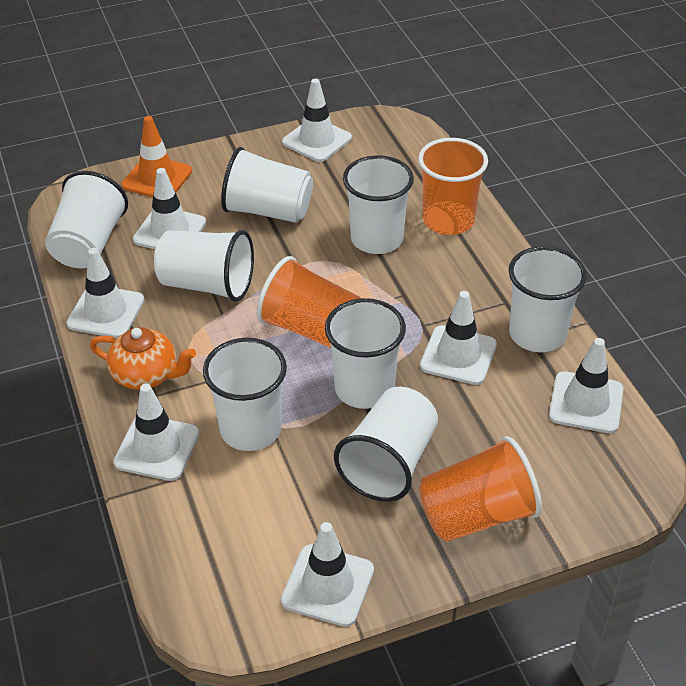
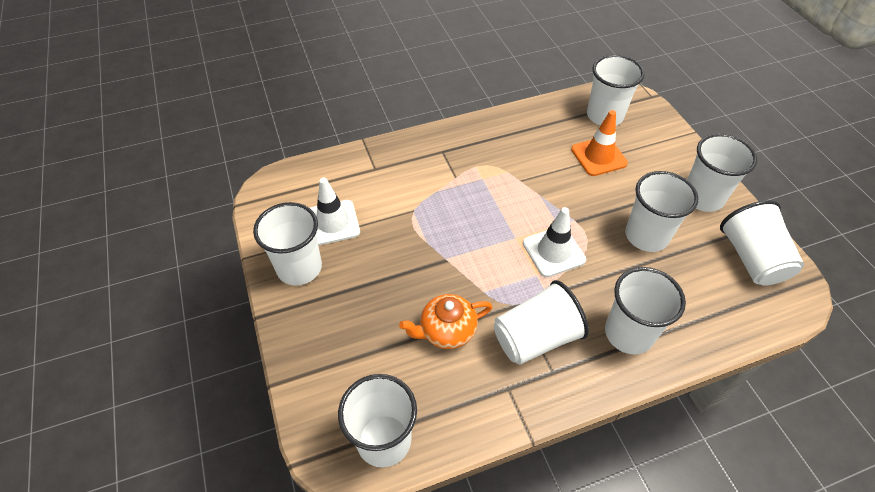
orange cup: 3 -> 0
white traffic cone: 7 -> 2

